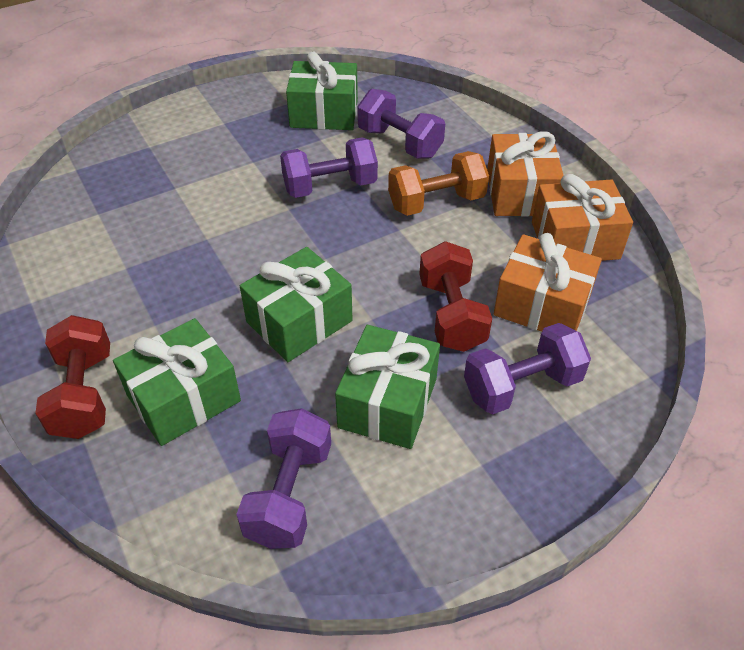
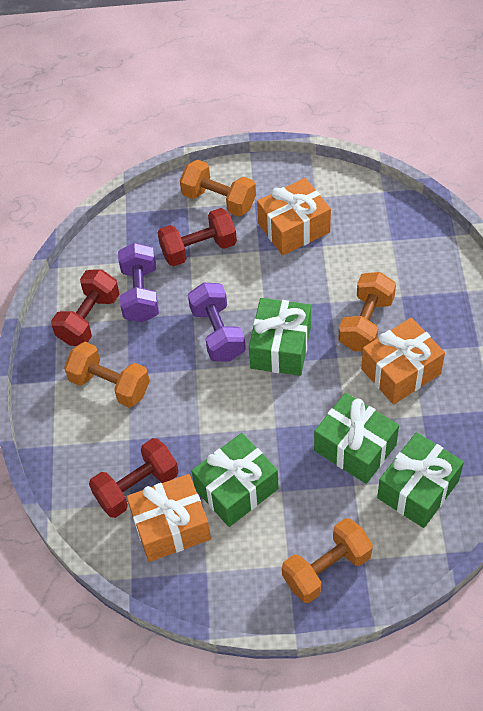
orange dumbbell: 1 -> 4
purple dumbbell: 4 -> 2
red dumbbell: 2 -> 3

